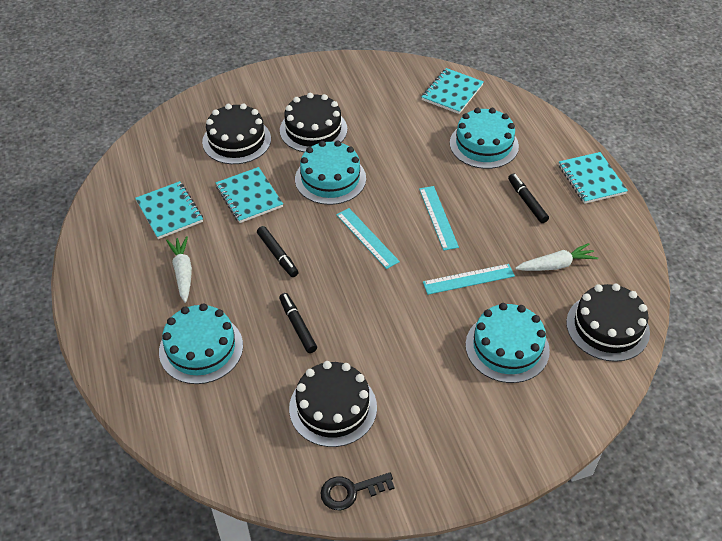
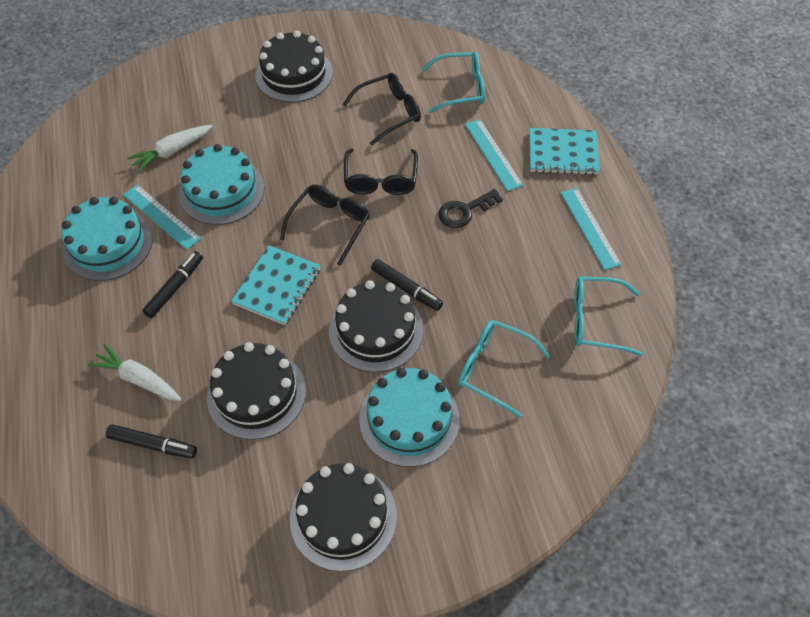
black glasses: 0 -> 3
turquoise cake: 4 -> 3
turquoise glasses: 0 -> 3
turquoise notebook: 4 -> 2

